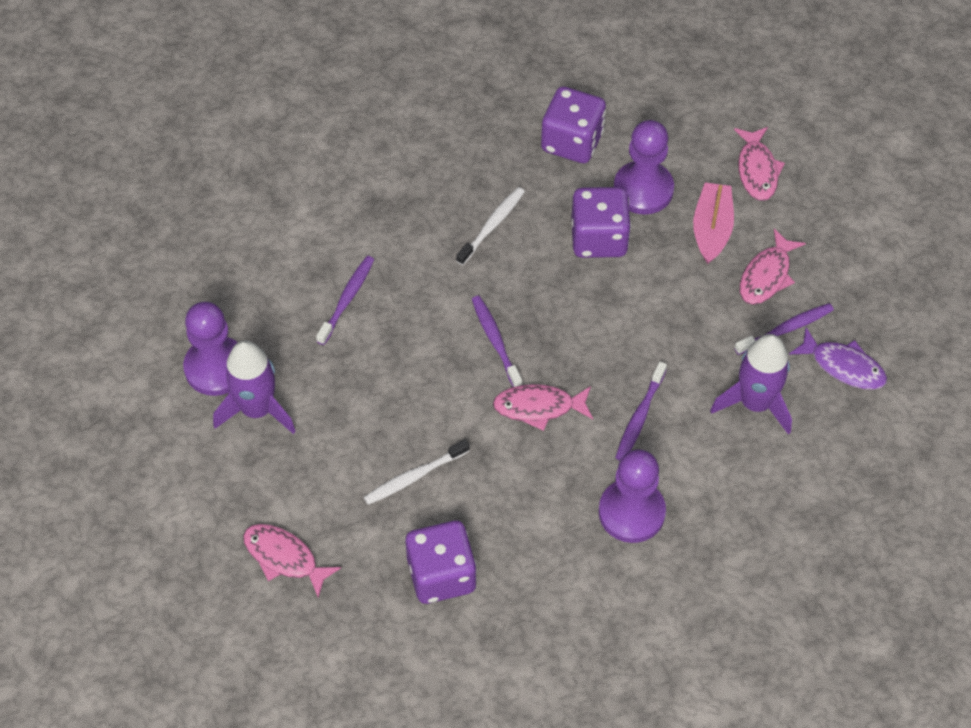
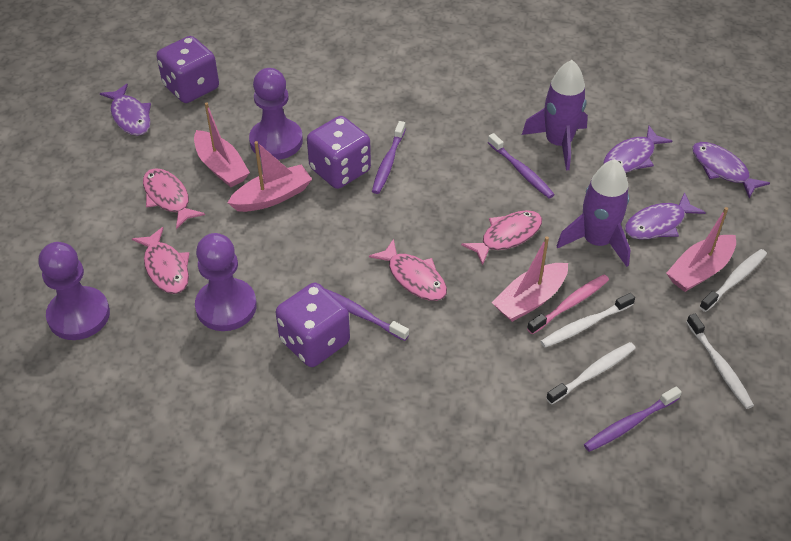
pink boat: 1 -> 4
pink toothbrush: 0 -> 1
purple fish: 1 -> 4
white toothbrush: 2 -> 4

